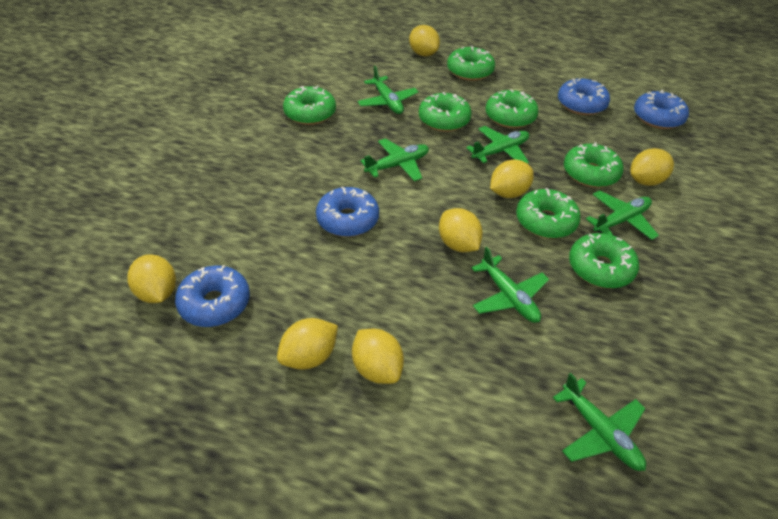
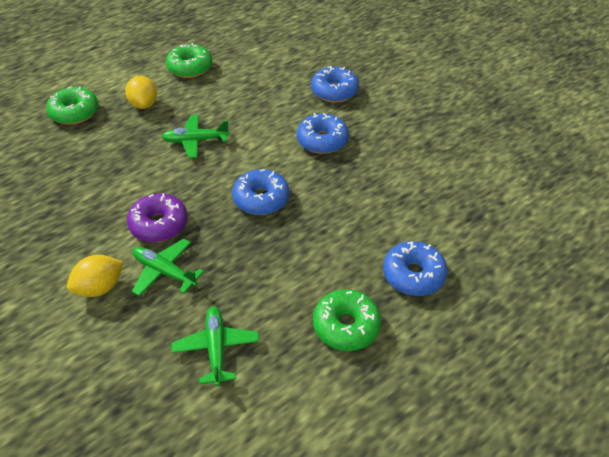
green donut: 7 -> 3
green plane: 6 -> 3
purple donut: 0 -> 1
yellow lemon: 7 -> 2

